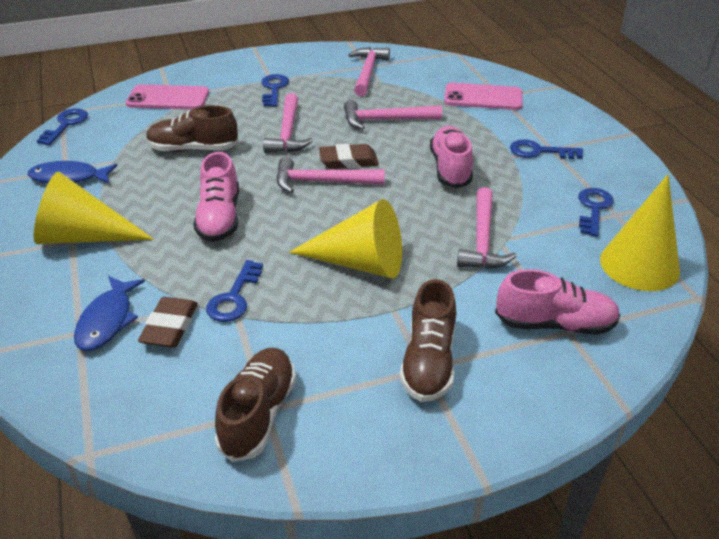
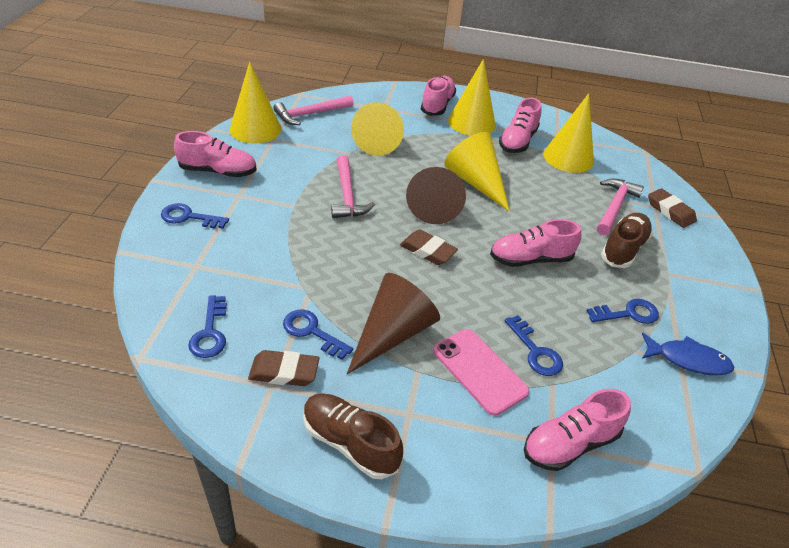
blue fish: 2 -> 1
brown cone: 0 -> 2
brown eraser: 2 -> 3
brown shoe: 3 -> 2
pink hammer: 5 -> 3
pink phone: 2 -> 1
pink shoe: 3 -> 5
yellow cone: 3 -> 5

